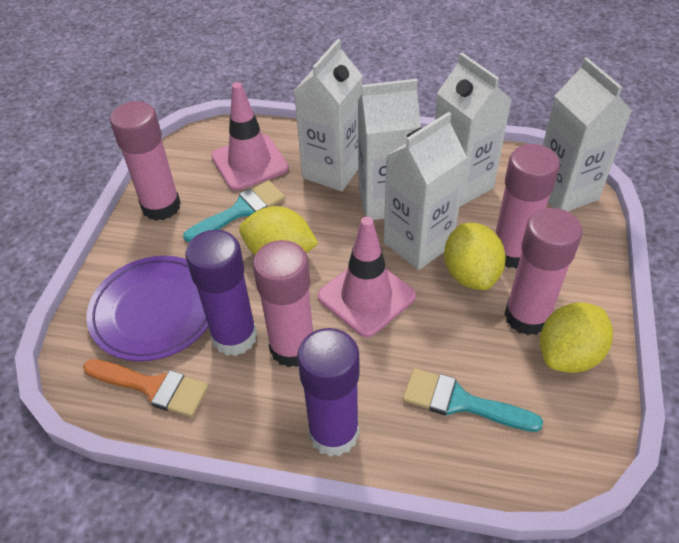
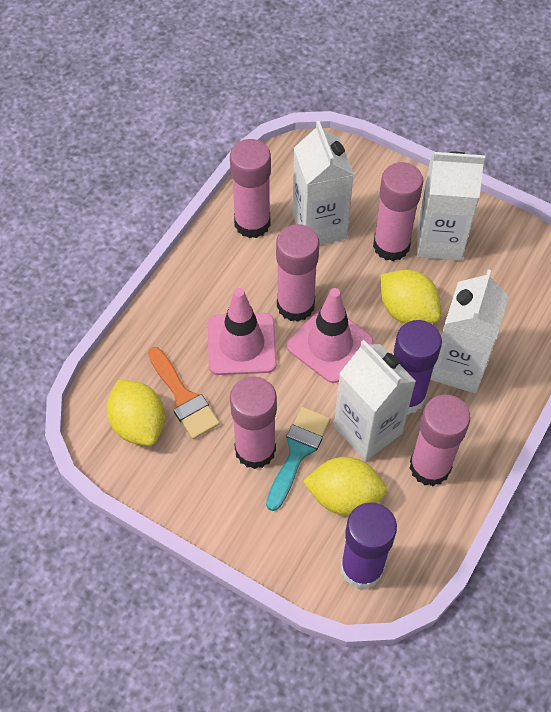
pink glue stick: 4 -> 5
purple plate: 1 -> 0
turquoise brush: 2 -> 1
white carton: 5 -> 4

